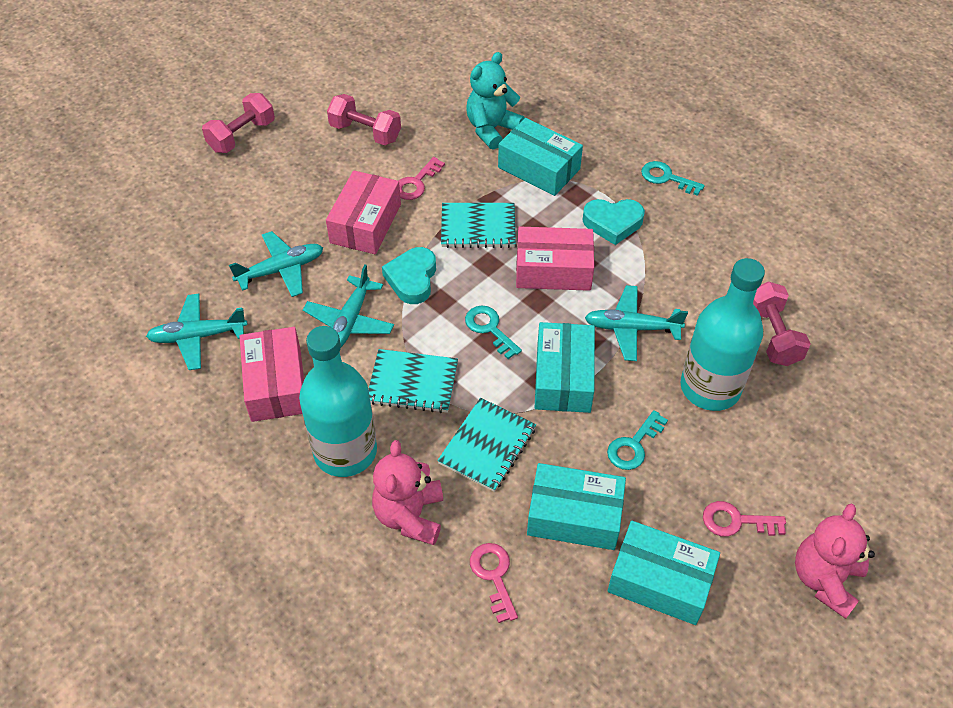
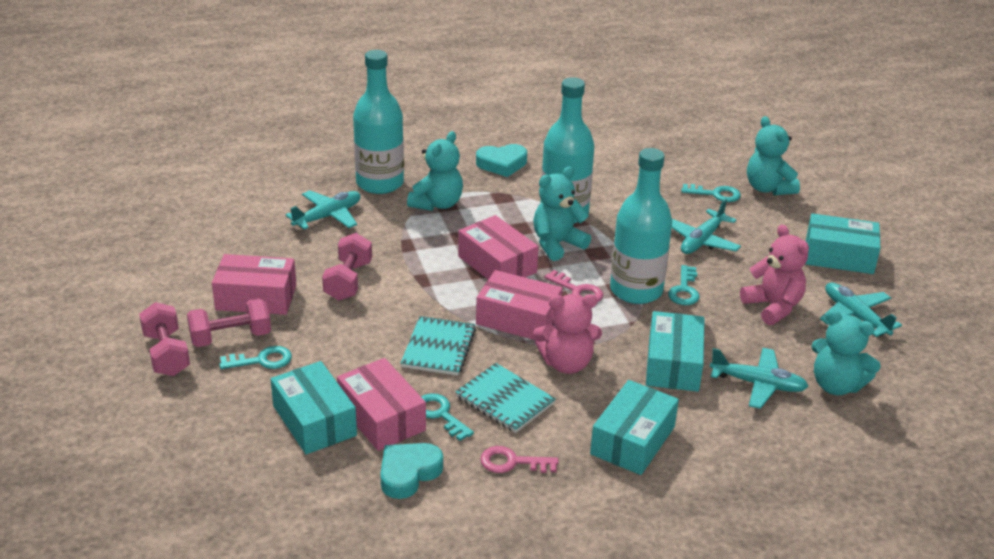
pink box: 3 -> 4
pink key: 3 -> 2
turquoise bottle: 2 -> 3
turquoise key: 3 -> 4
turquoise notebook: 3 -> 2
turquoise teddy bear: 1 -> 4

